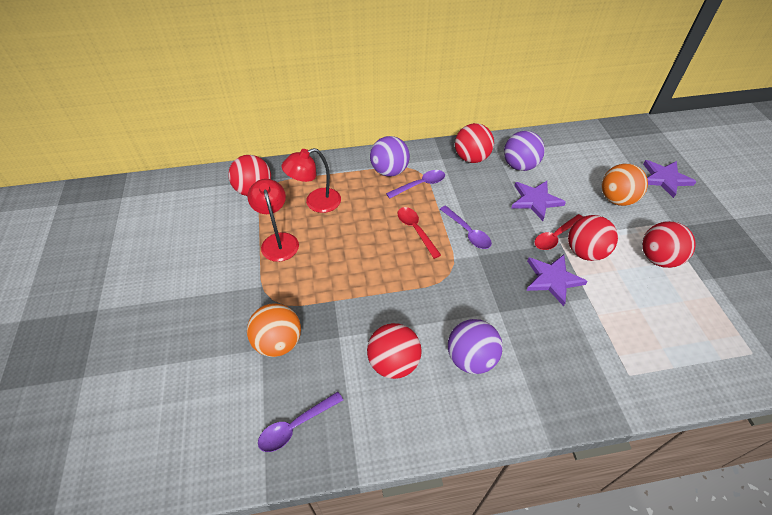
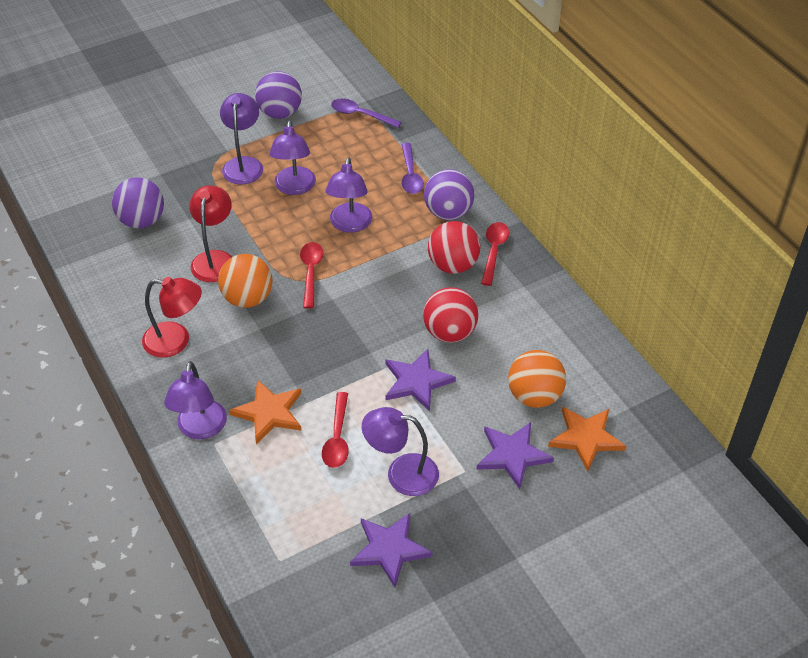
orange star: 0 -> 2
purple lamp: 0 -> 5
purple spoon: 3 -> 2
red ball: 5 -> 2
red spoon: 2 -> 3

